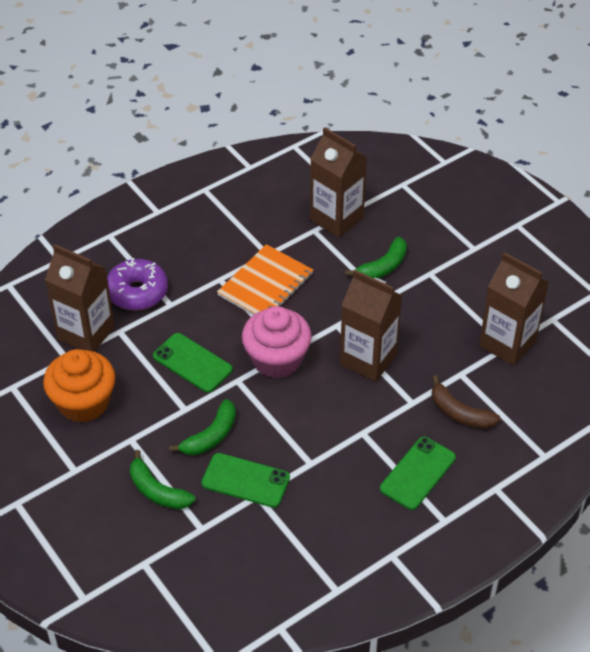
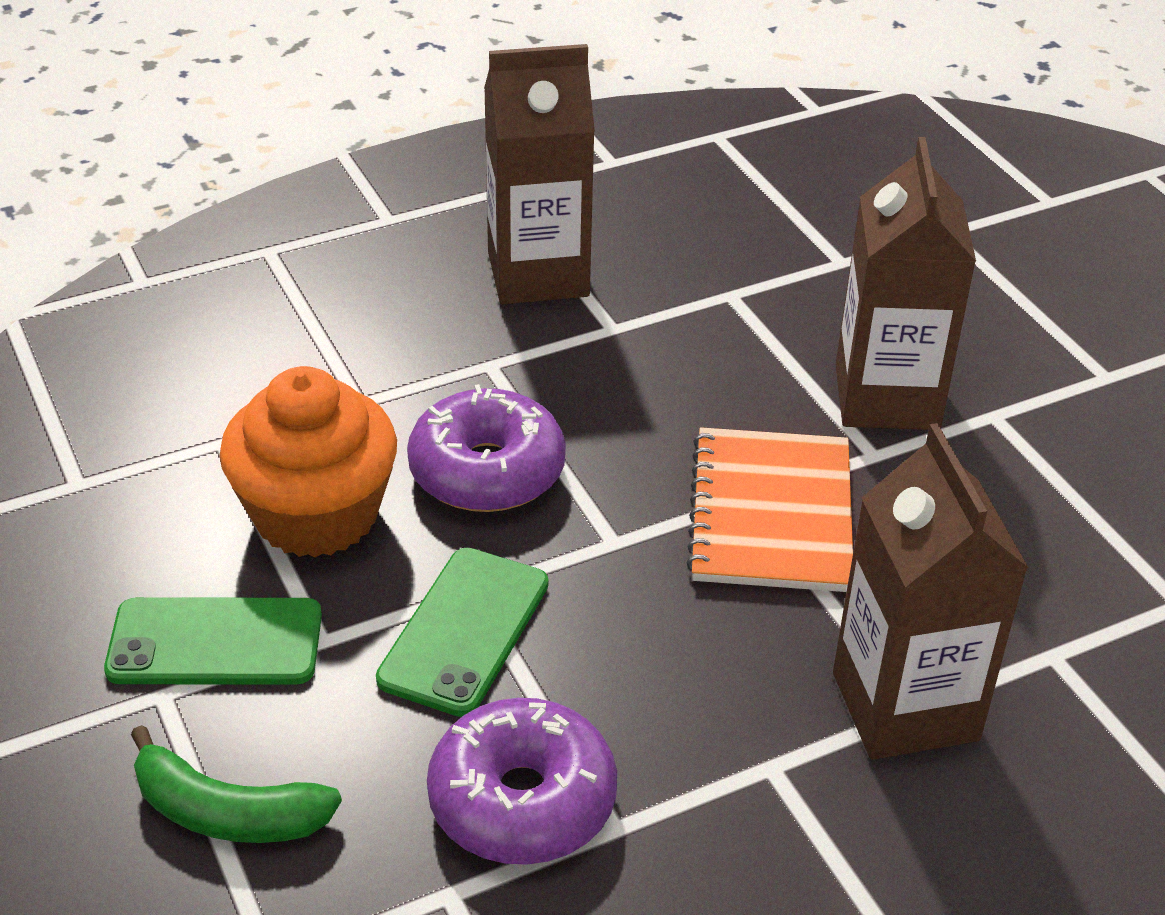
brown banana: 1 -> 0
brown carton: 4 -> 3
green banana: 3 -> 1
green phone: 3 -> 2
pink cupcake: 1 -> 0
purple donut: 1 -> 2

